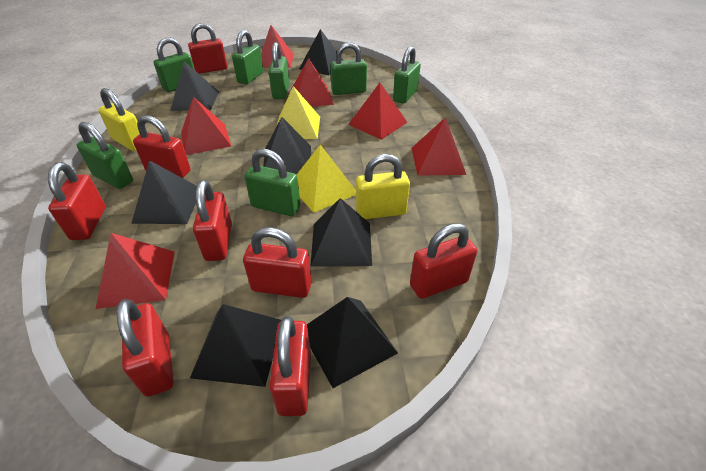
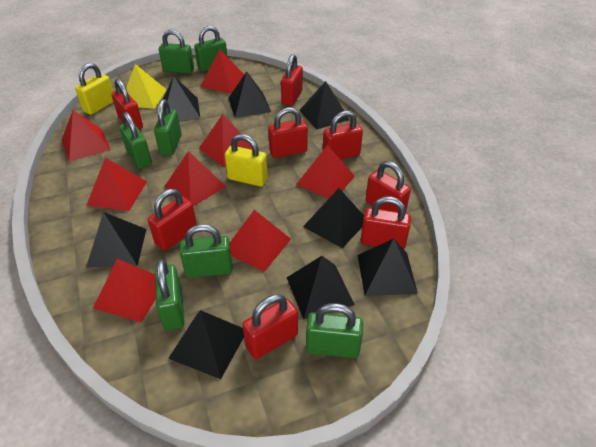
black pyramid: 7 -> 8
red pyramid: 6 -> 8
yellow pyramid: 2 -> 1

